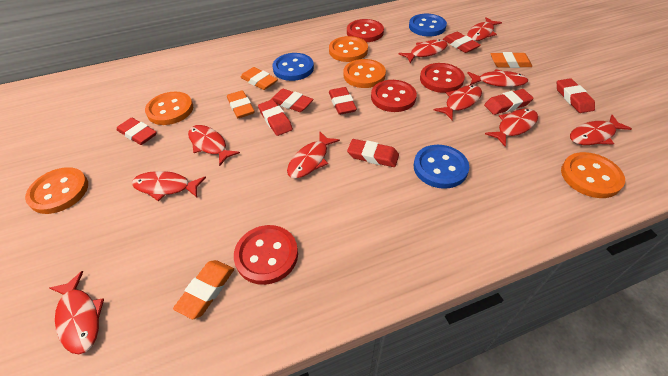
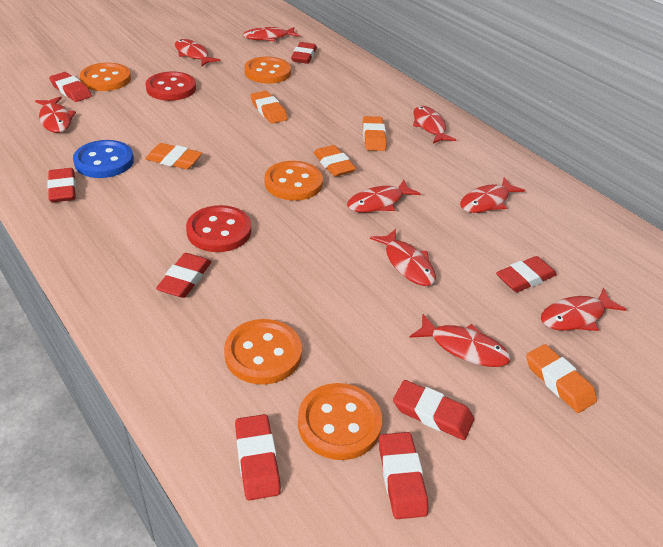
blue button: 3 -> 1
orange eraser: 4 -> 5
red button: 4 -> 2
red fish: 10 -> 9

